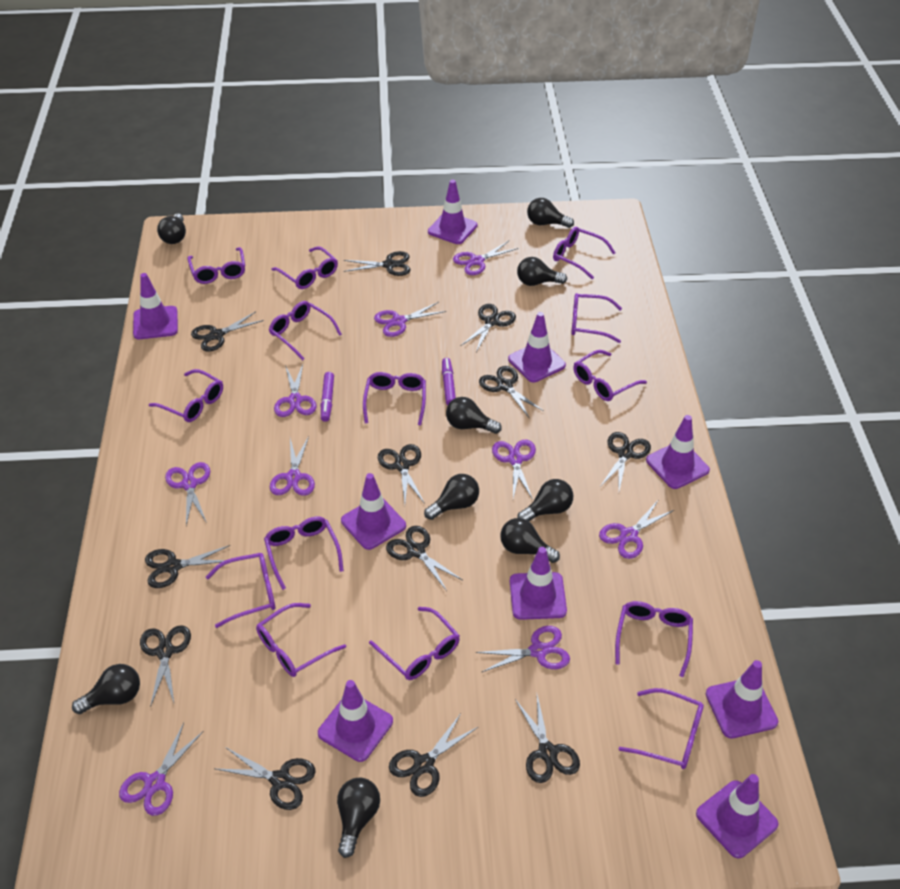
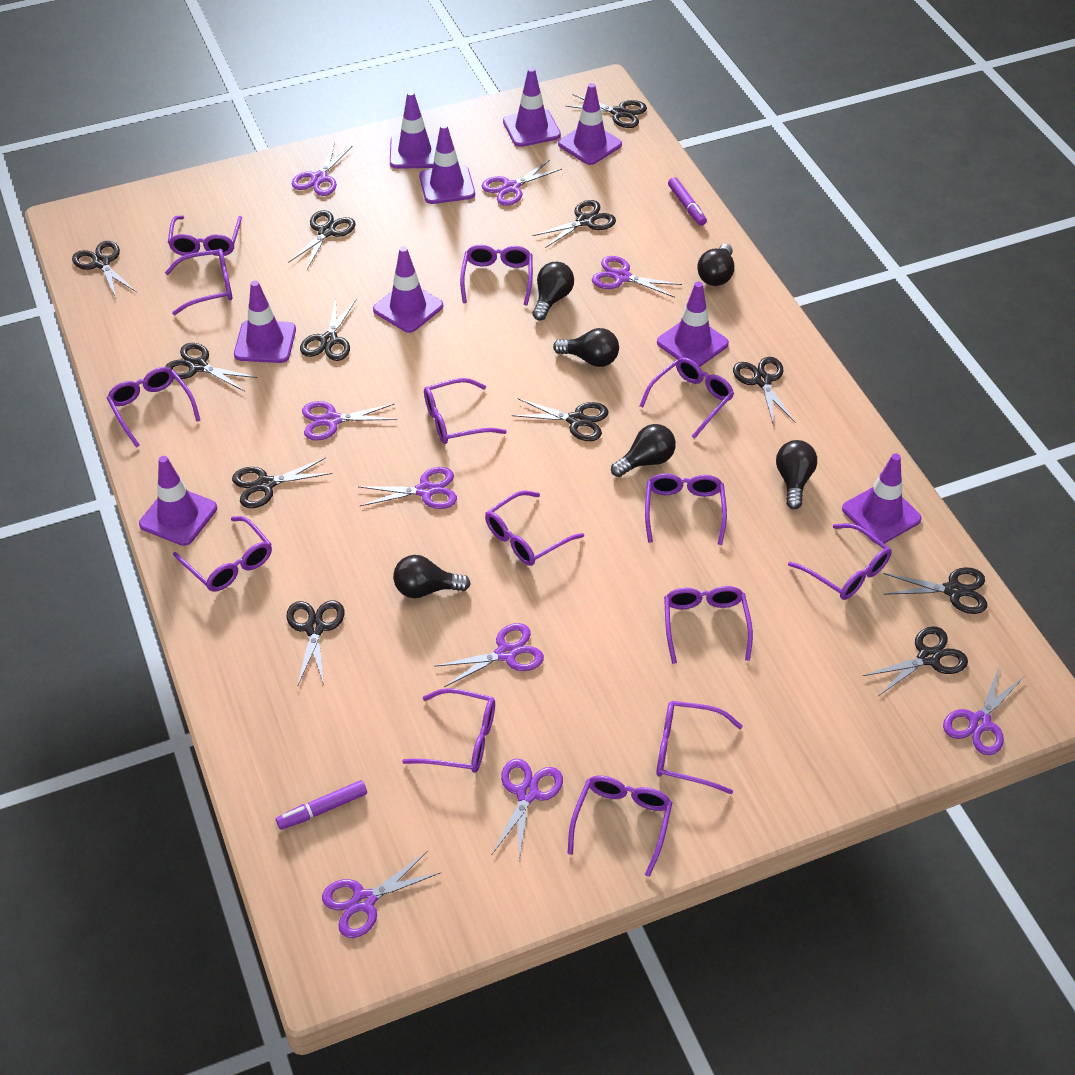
black light bulb: 9 -> 6

